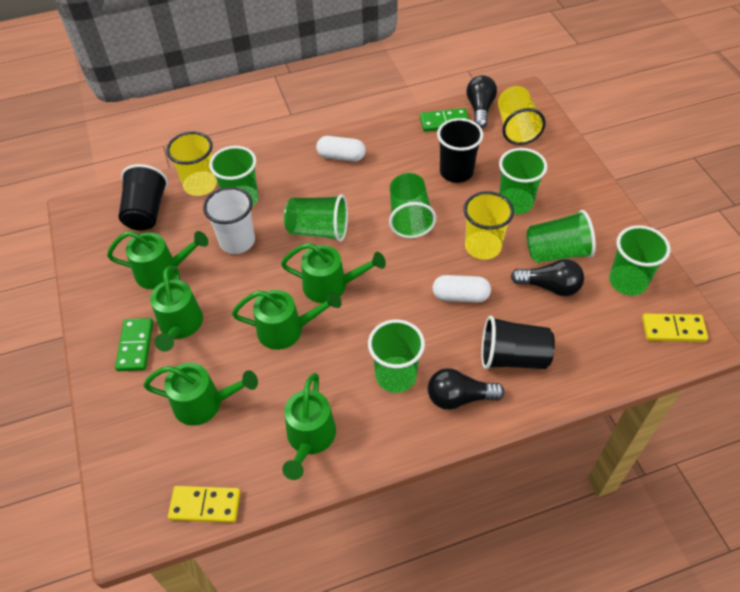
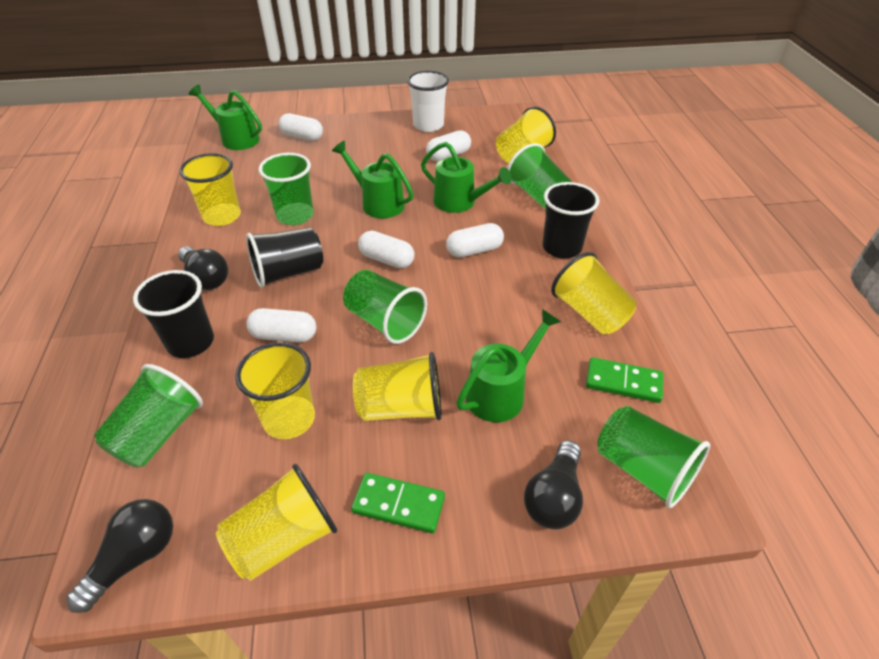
green cup: 7 -> 5
green watering can: 6 -> 4
white capsule: 2 -> 5
yellow cup: 3 -> 6
yellow domino: 2 -> 0

